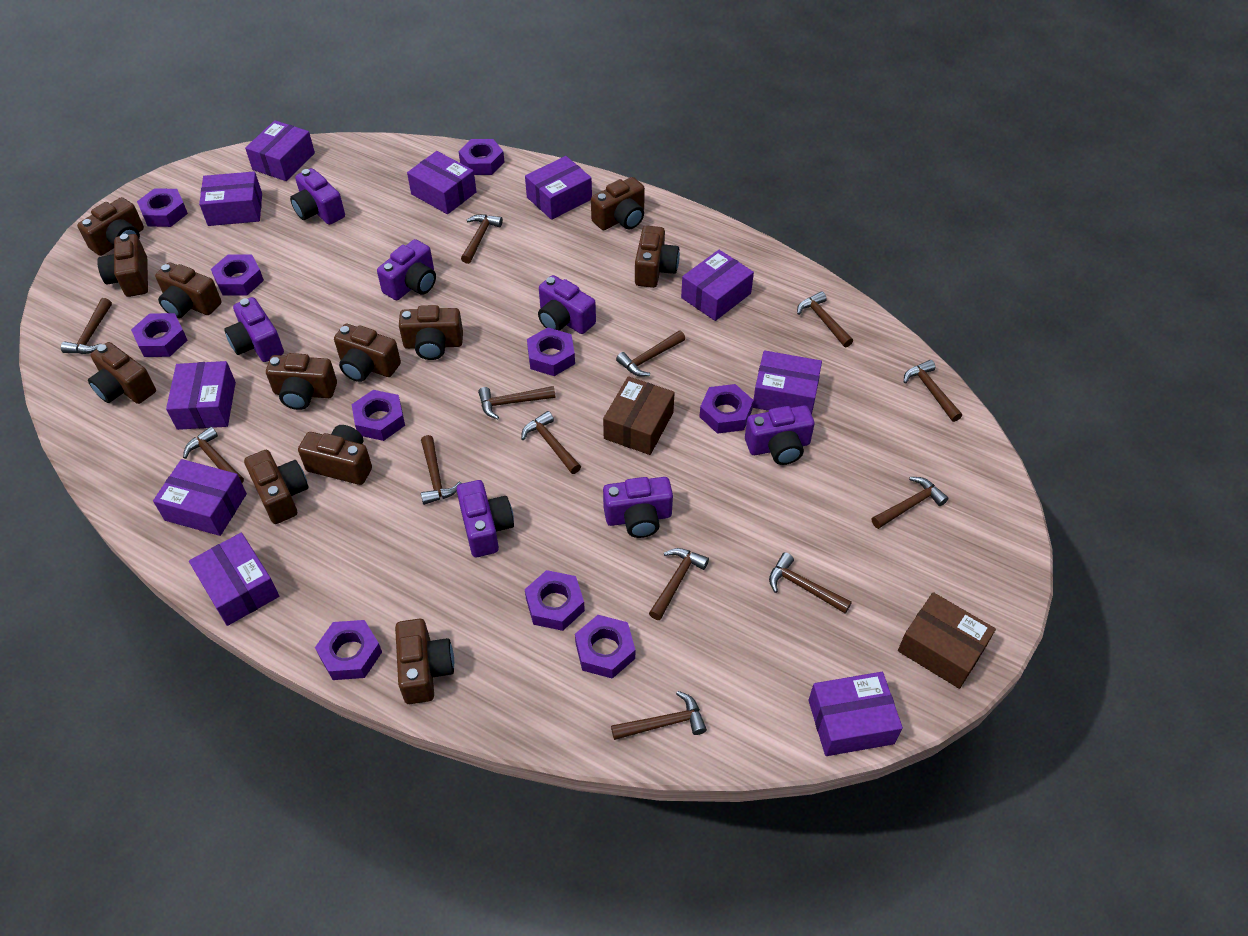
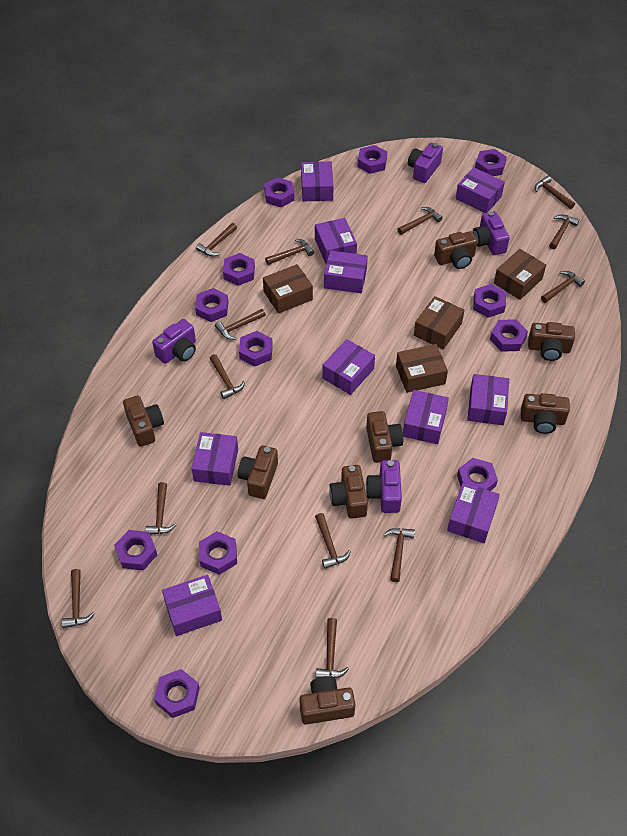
brown box: 2 -> 4
brown camera: 12 -> 8
purple camera: 7 -> 4
purple nut: 10 -> 12

